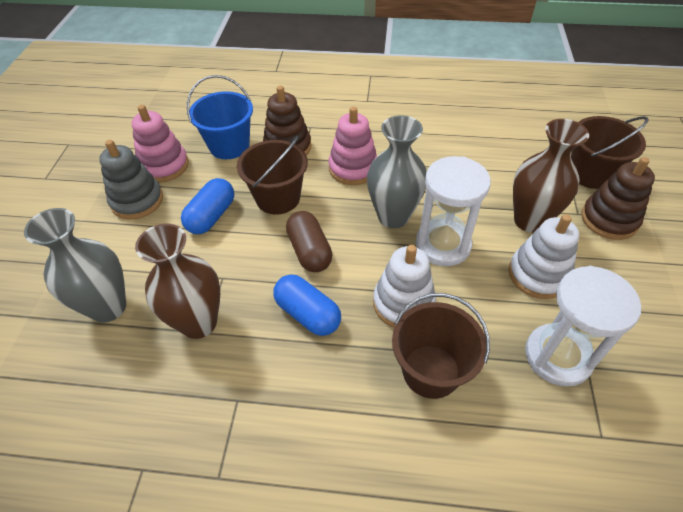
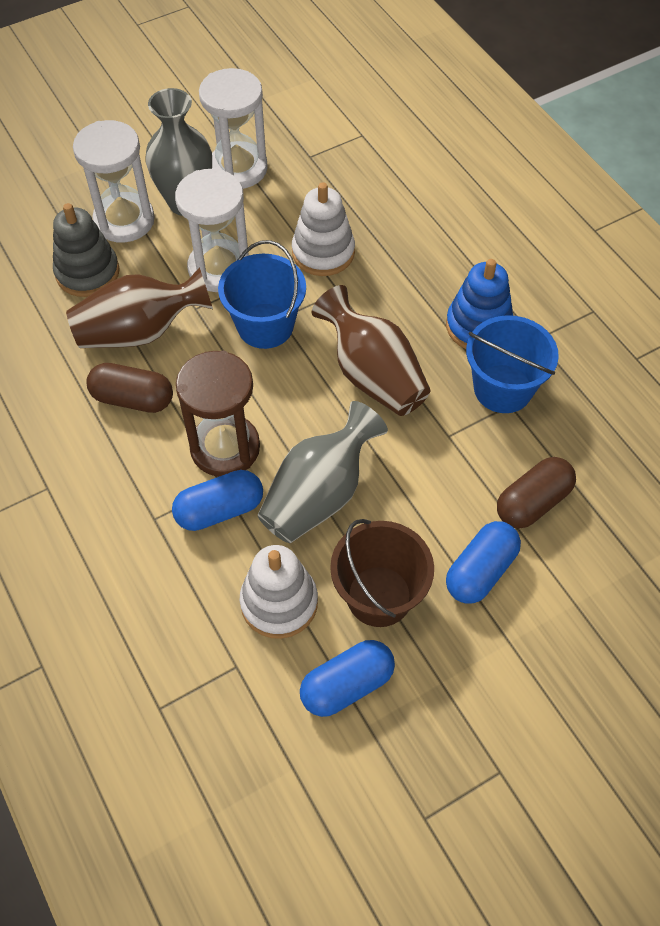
blue bucket: 1 -> 2
blue capsule: 2 -> 3
blue stacking toy: 0 -> 1
brown bucket: 3 -> 1
brown capsule: 1 -> 2
brown hourglass: 0 -> 1
brown stacking toy: 2 -> 0
pink stacking toy: 2 -> 0
white hourglass: 2 -> 3

